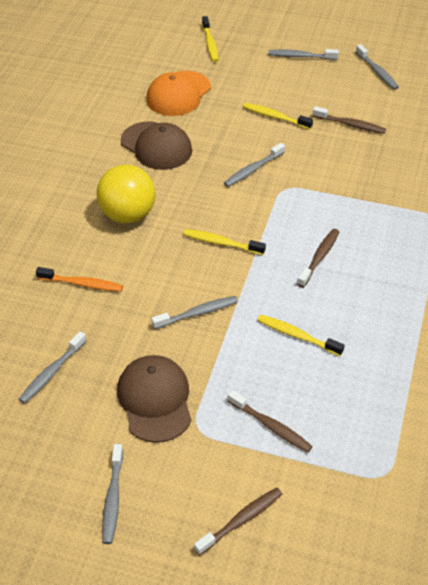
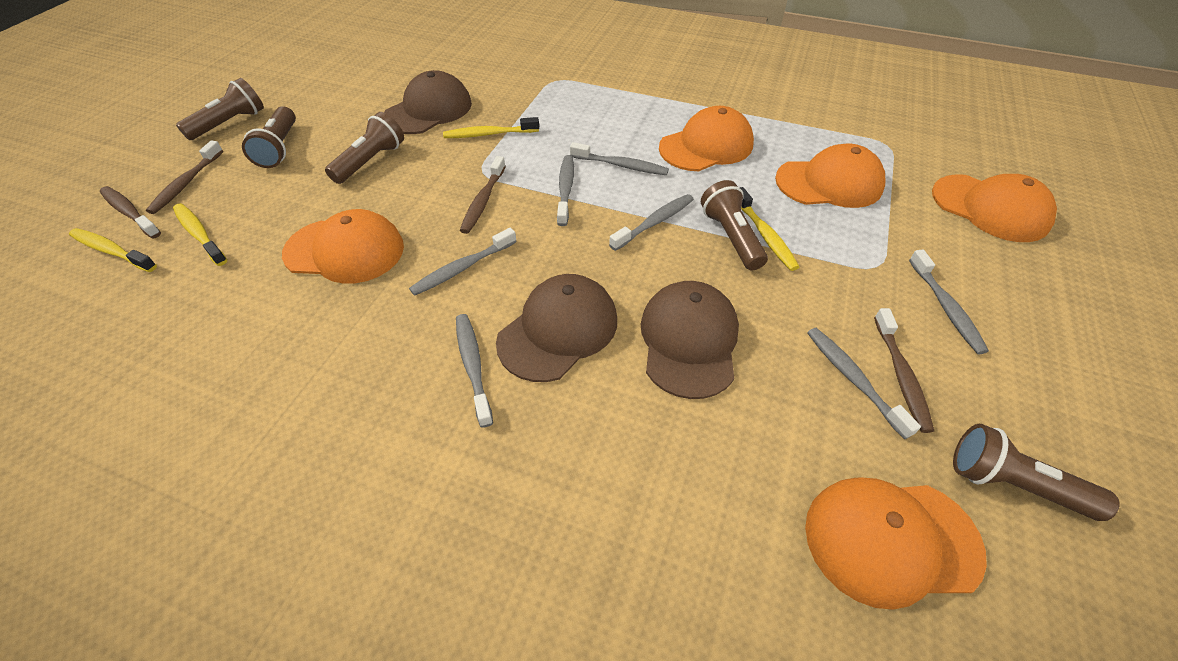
brown cap: 2 -> 3
brown flashlight: 0 -> 5
grey toothbrush: 6 -> 7
orange cap: 1 -> 5
orange toothbrush: 1 -> 0
yellow ball: 1 -> 0

